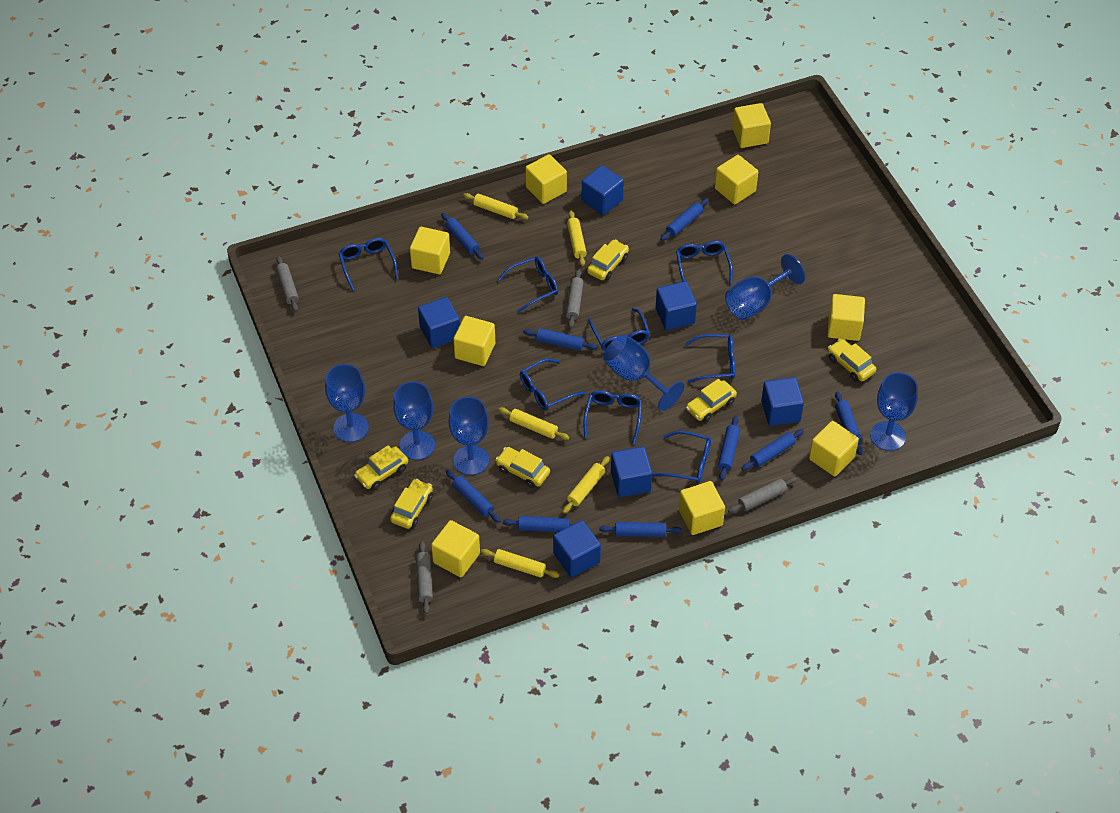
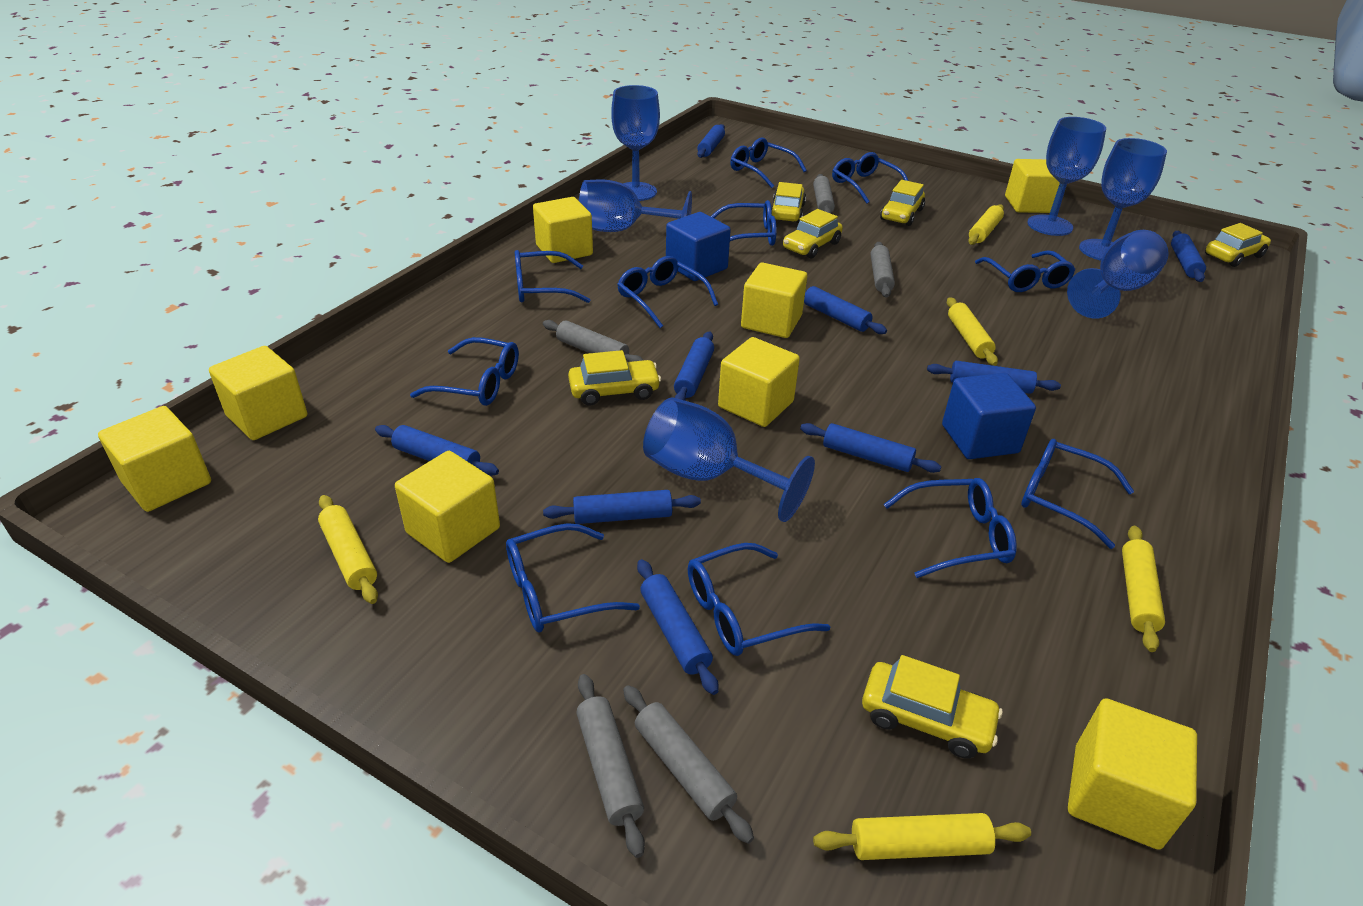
blue cube: 6 -> 2
blue glasses: 8 -> 11
grey rolling pin: 4 -> 5
yellow cube: 9 -> 8

